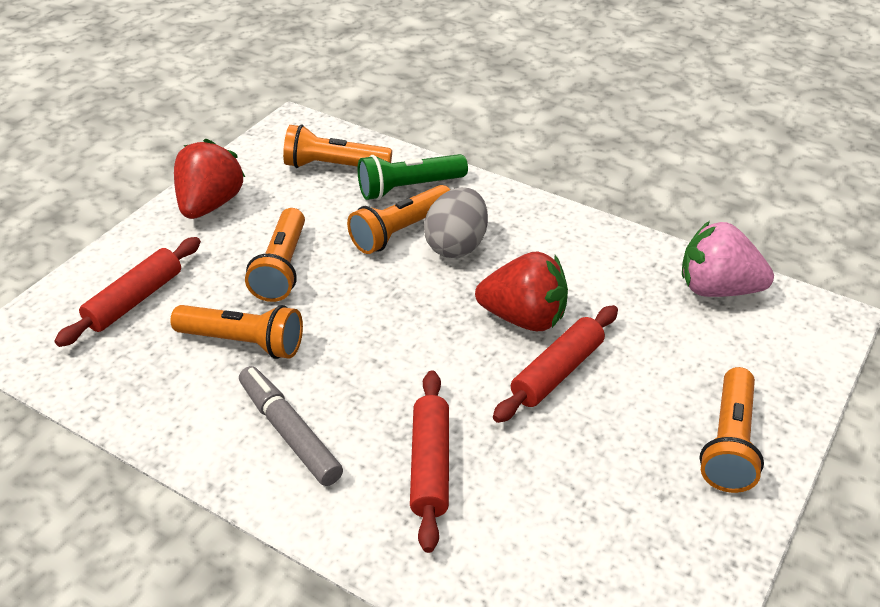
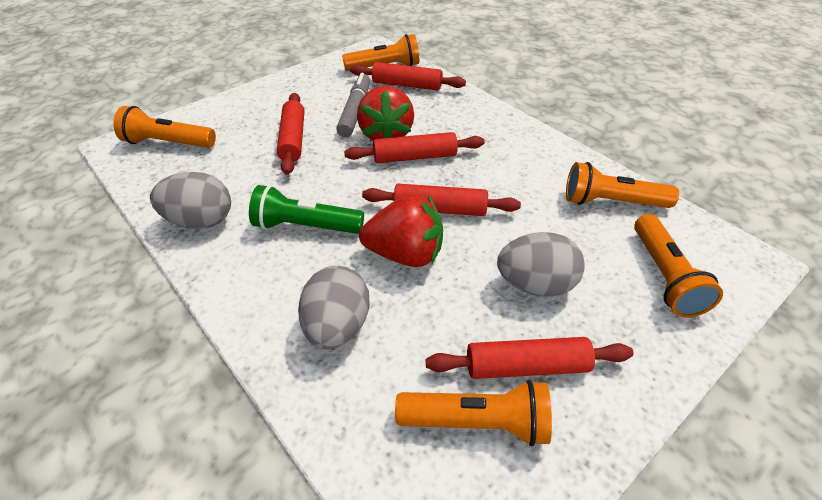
grey egg: 1 -> 3
pink strawberry: 1 -> 0
red rolling pin: 3 -> 5

